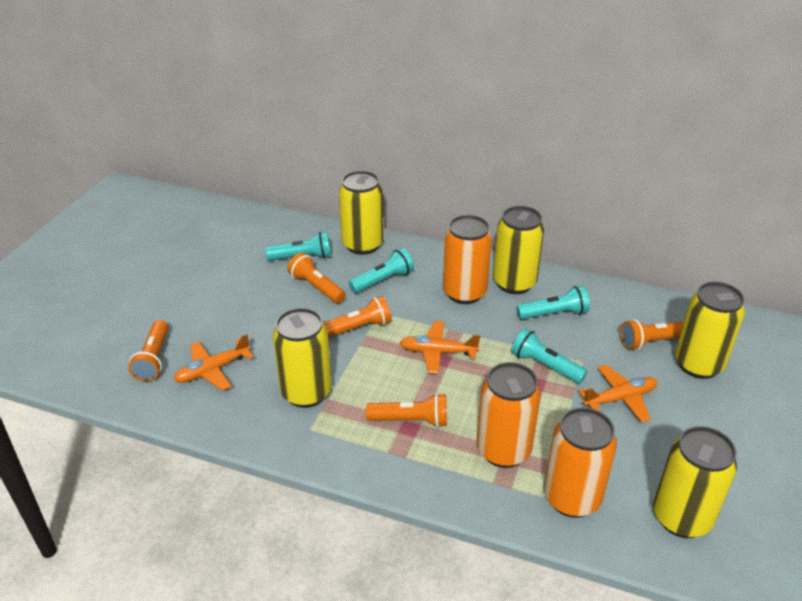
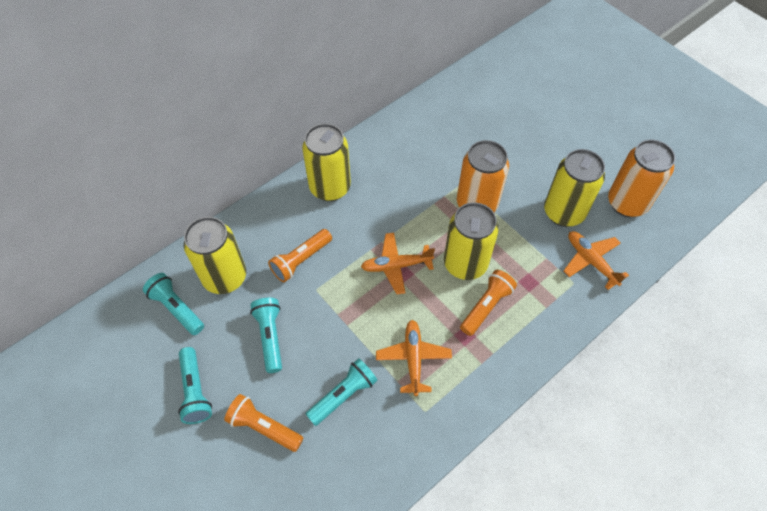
orange can: 3 -> 2
orange flashlight: 5 -> 3
yellow can: 5 -> 4

